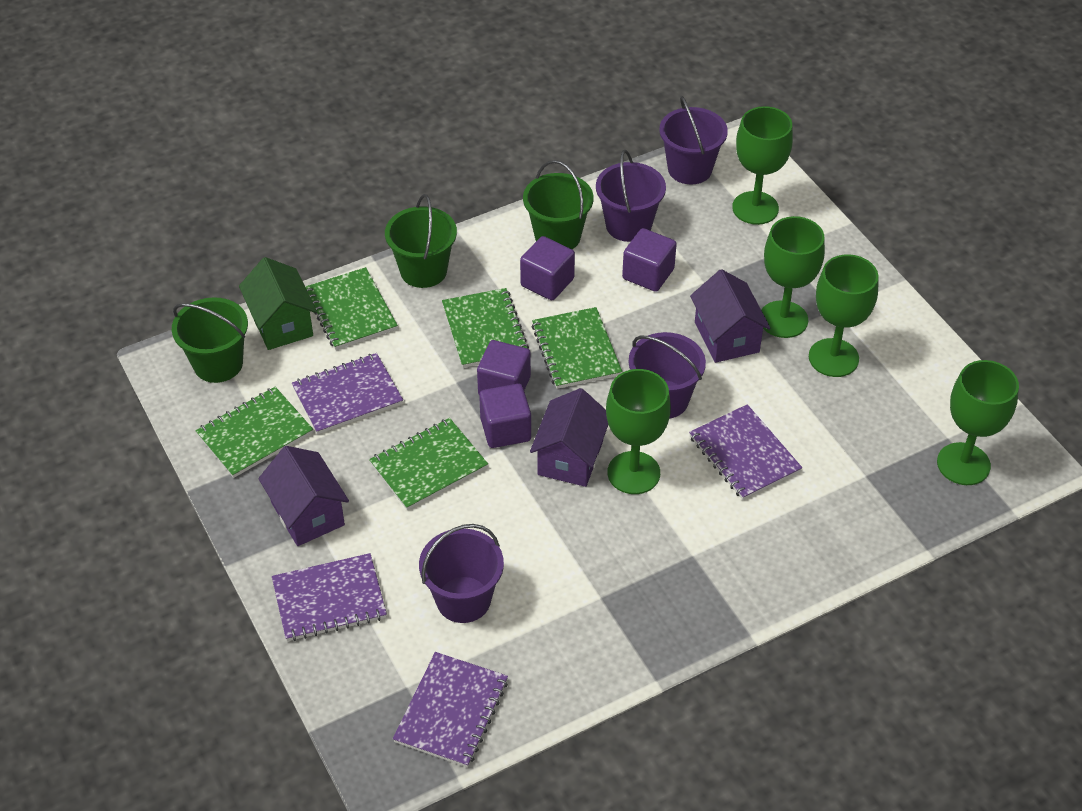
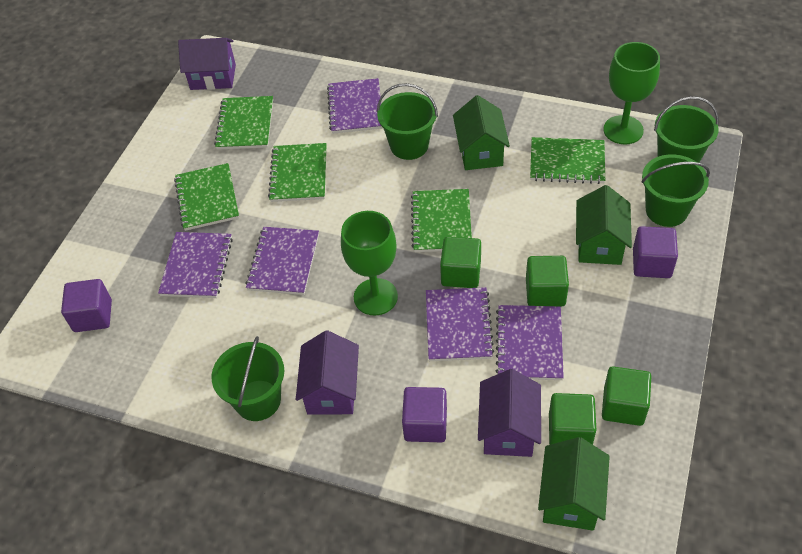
green bucket: 3 -> 4
green cube: 0 -> 4
green goblet: 5 -> 2
green house: 1 -> 3
purple bucket: 4 -> 0
purple cube: 4 -> 3
purple notebook: 4 -> 5

